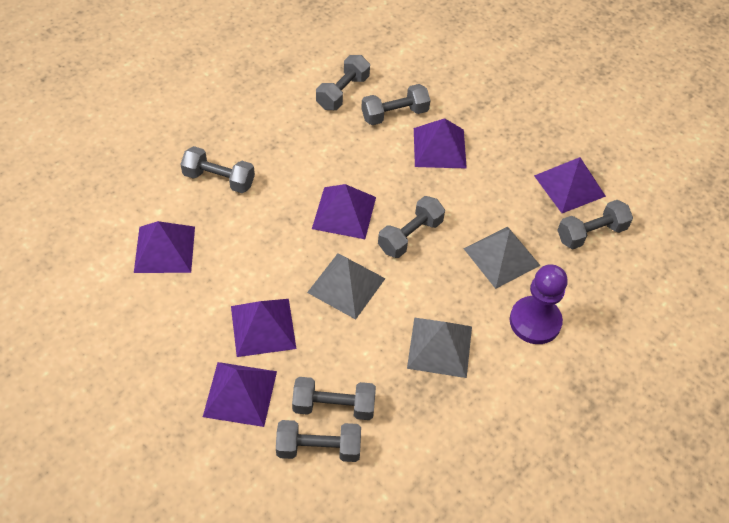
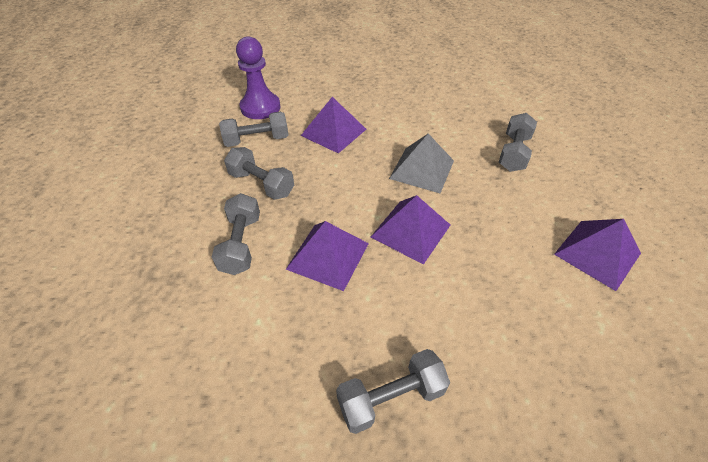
grey dumbbell: 7 -> 5
grey pyramid: 3 -> 1
purple pyramid: 6 -> 4

